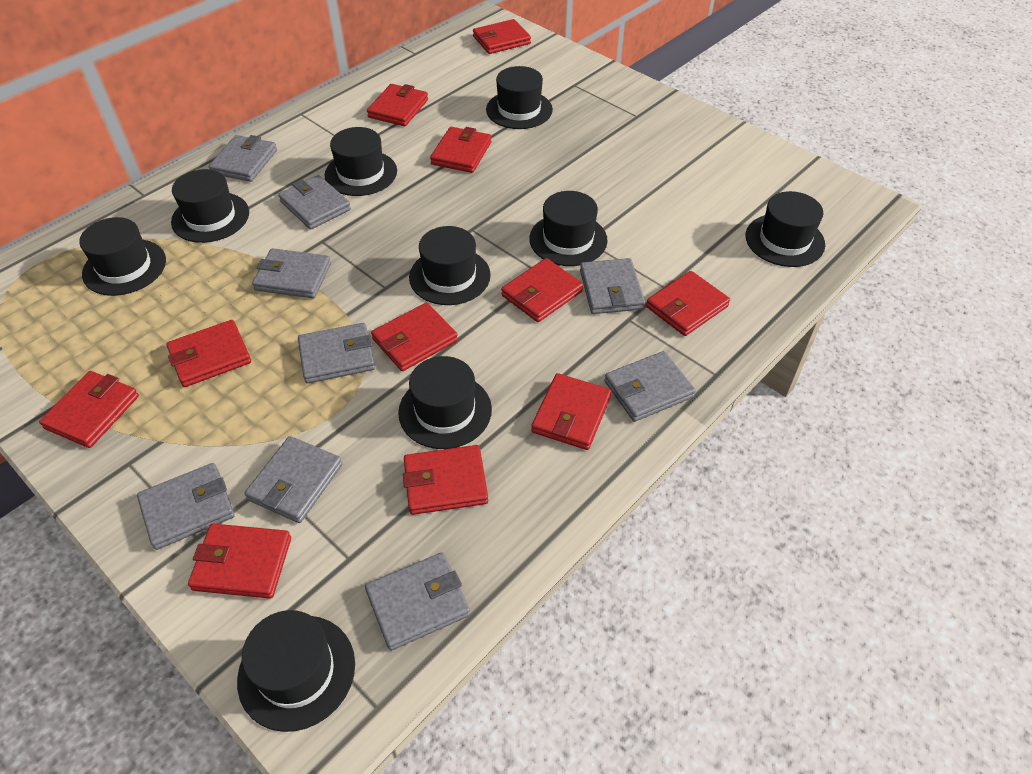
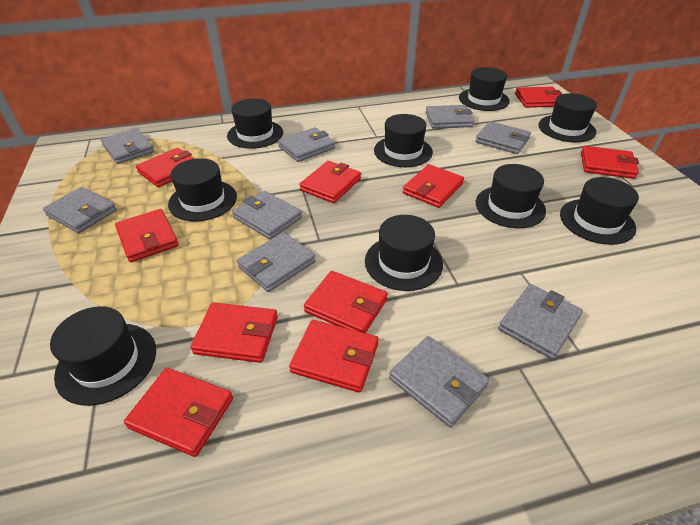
red wallet: 11 -> 10

